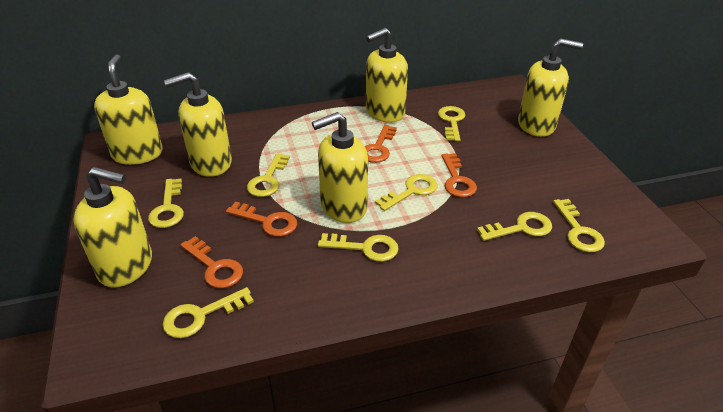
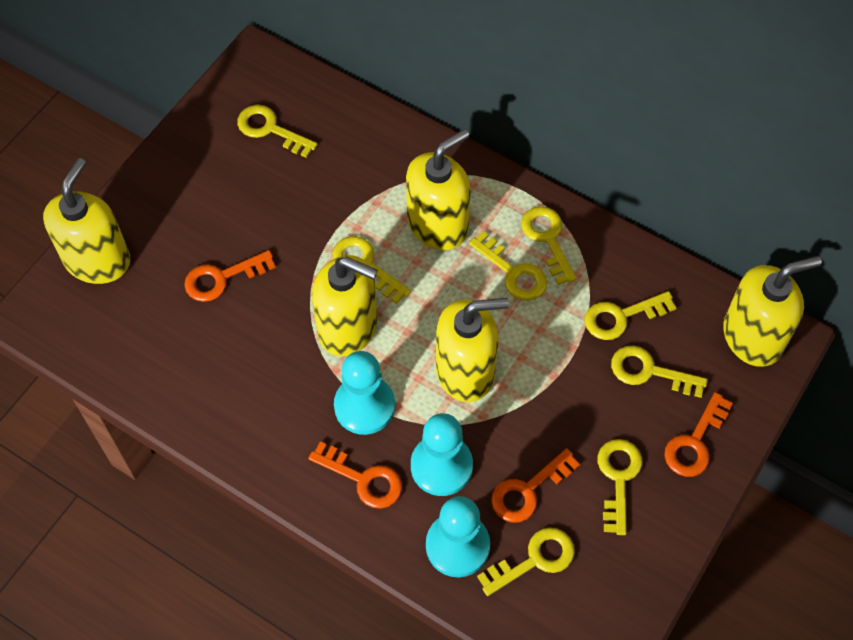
turquoise pawn: 0 -> 3
yellow soap dispenser: 6 -> 5

